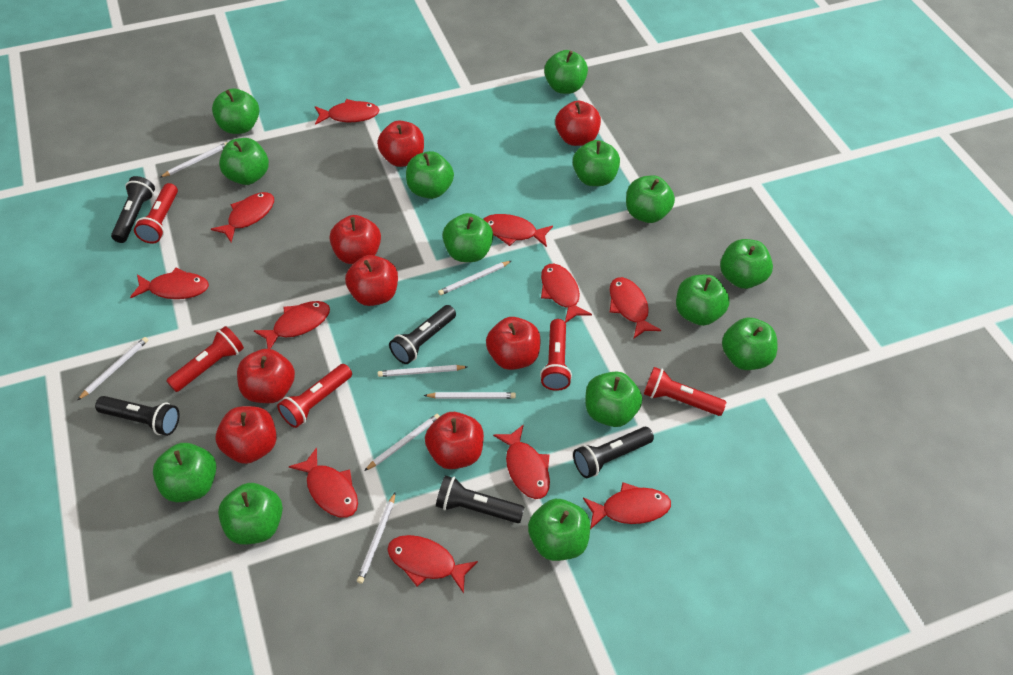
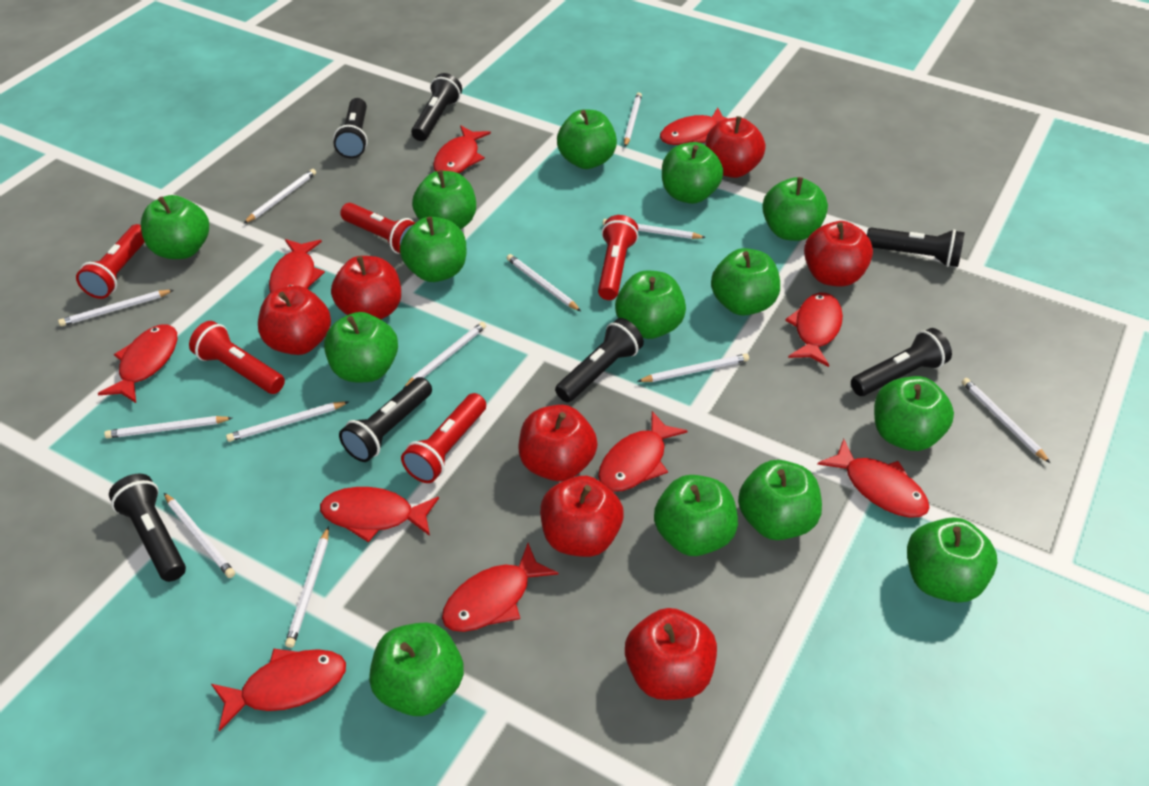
black flashlight: 5 -> 7
red apple: 8 -> 7
red fish: 11 -> 10
white pencil: 7 -> 12

